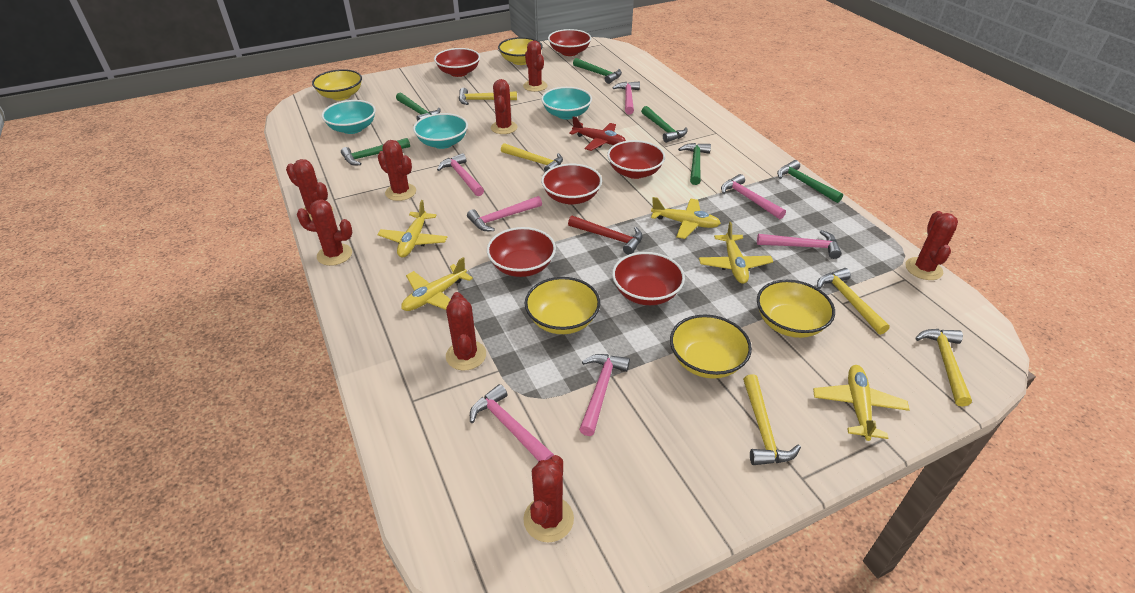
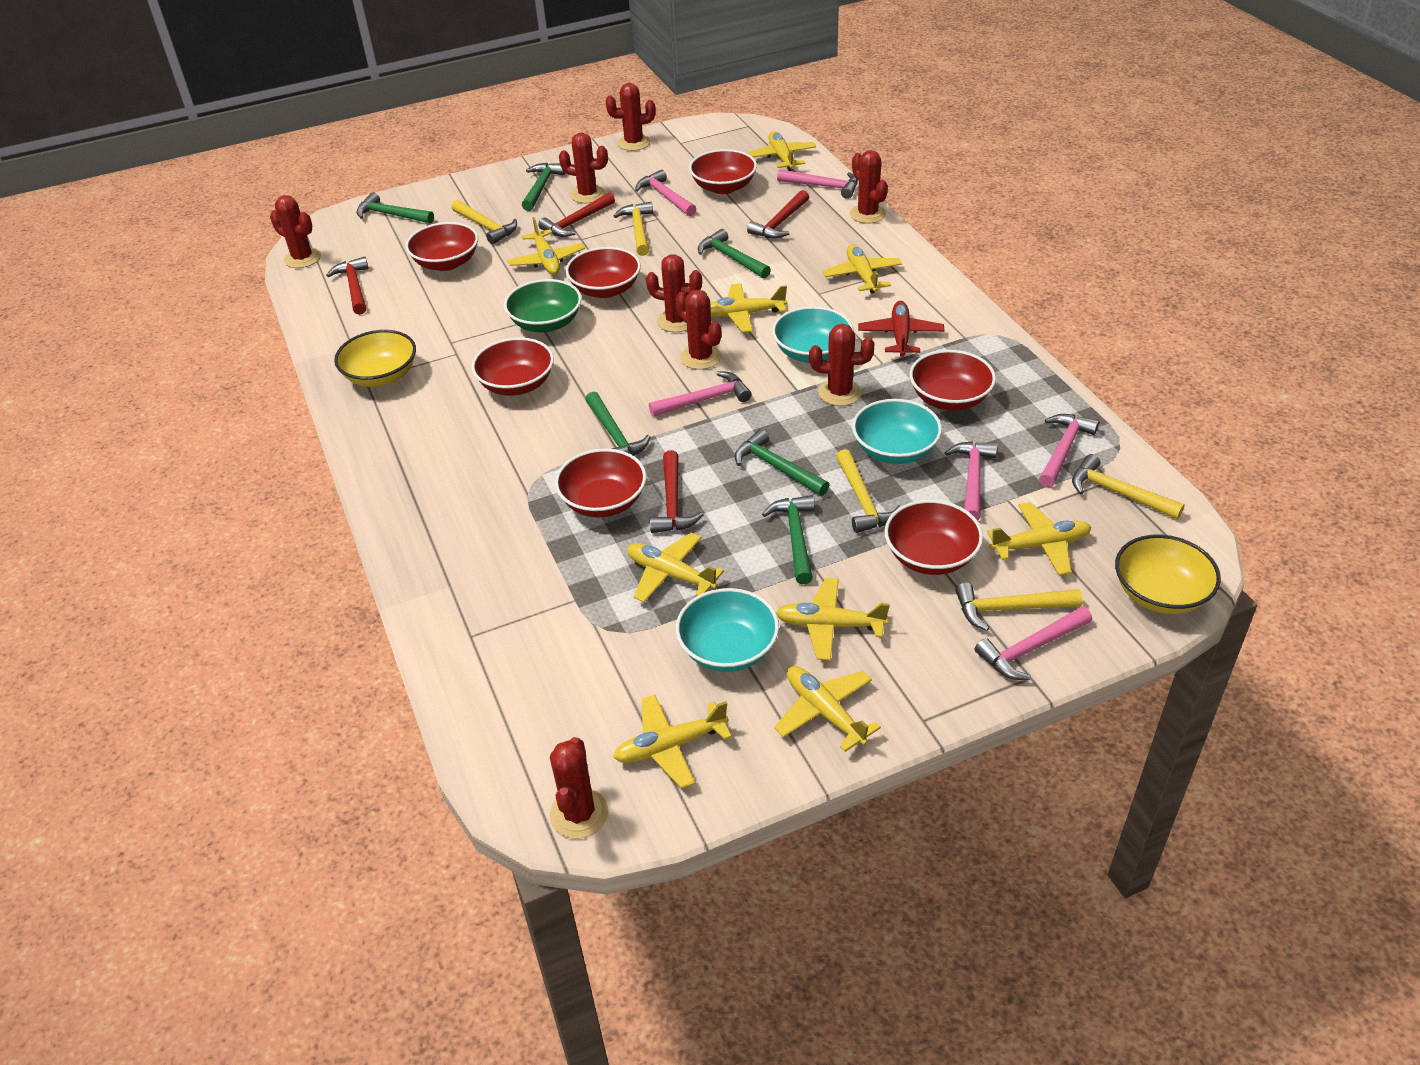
green bowl: 0 -> 1
pink hammer: 7 -> 6
red bowl: 6 -> 7
red hammer: 1 -> 4
yellow bowl: 5 -> 2
yellow plane: 5 -> 9

